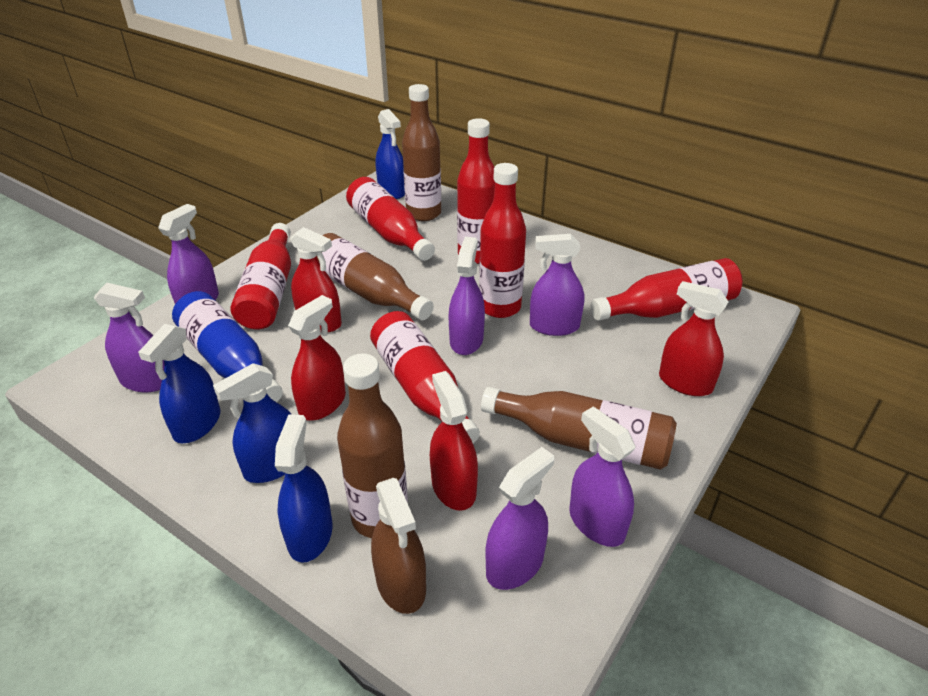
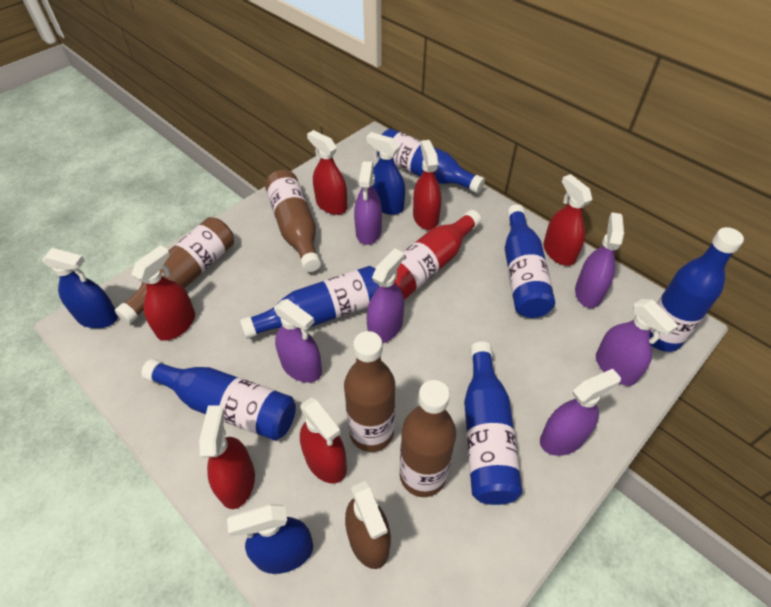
blue bottle: 1 -> 6
blue spray bottle: 4 -> 3
red bottle: 6 -> 1
red spray bottle: 4 -> 6

